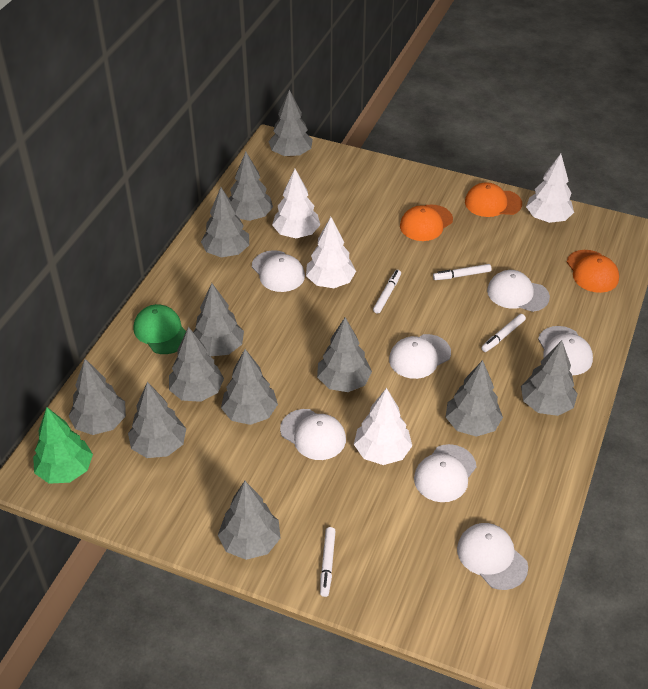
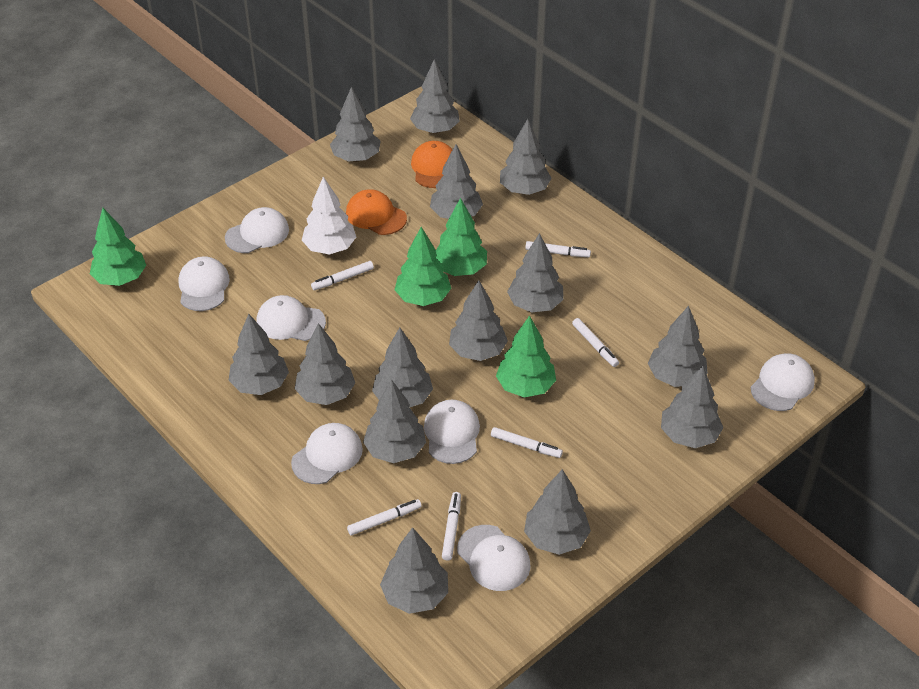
green cap: 1 -> 0
green tree: 1 -> 4
grey tree: 12 -> 14
orange cap: 3 -> 2
white marker: 4 -> 6
white tree: 4 -> 1

